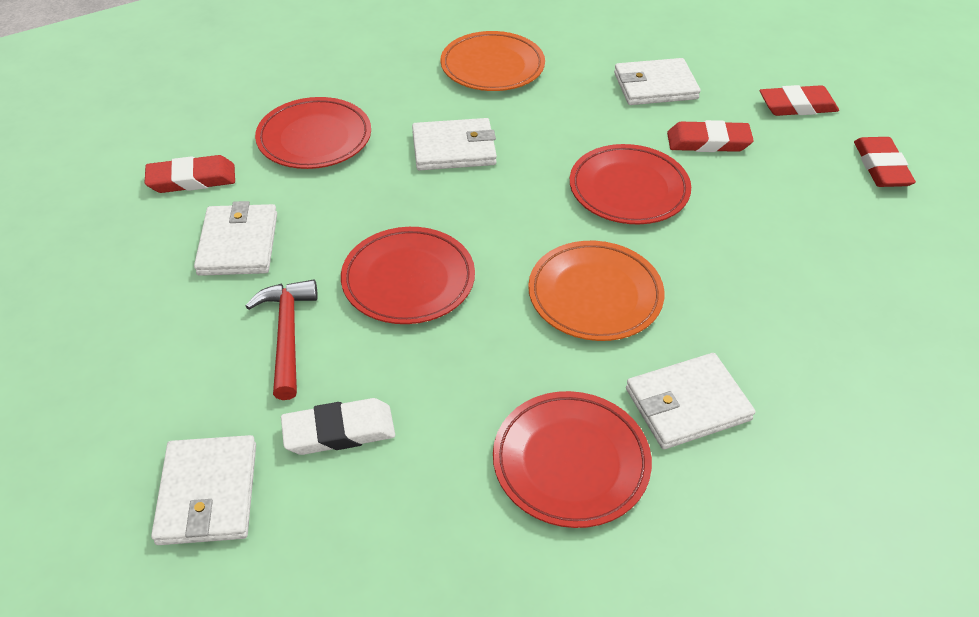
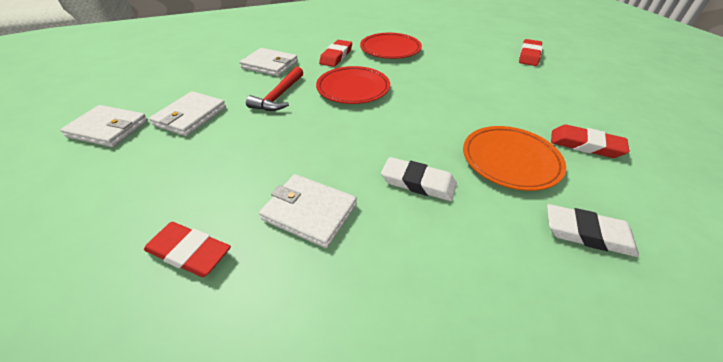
orange plate: 2 -> 1
red plate: 4 -> 2
white eraser: 1 -> 2
white wallet: 5 -> 4

